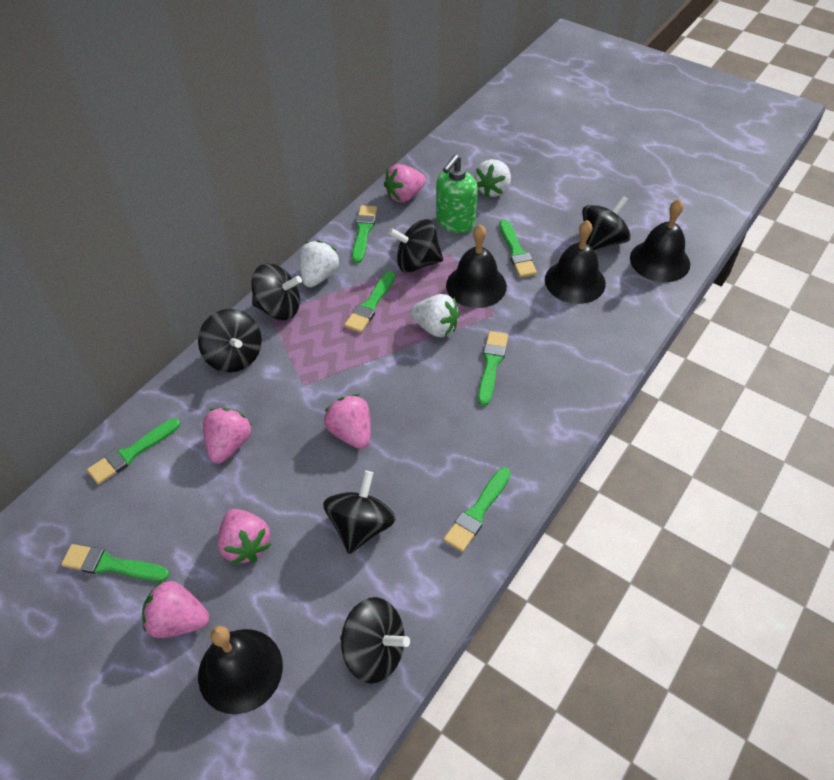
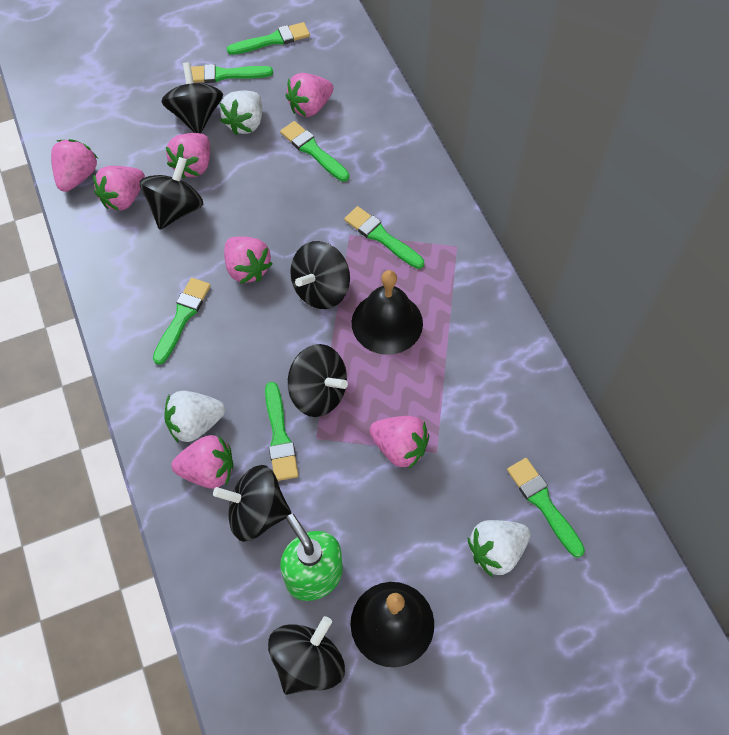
black bell: 4 -> 2
pink strawberry: 5 -> 7

